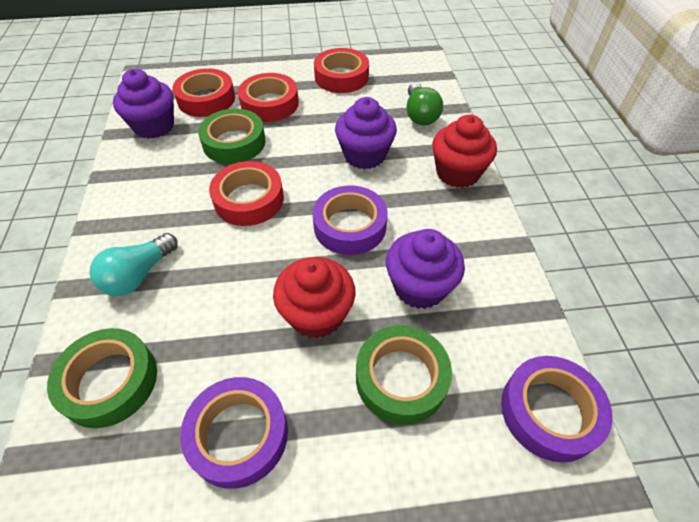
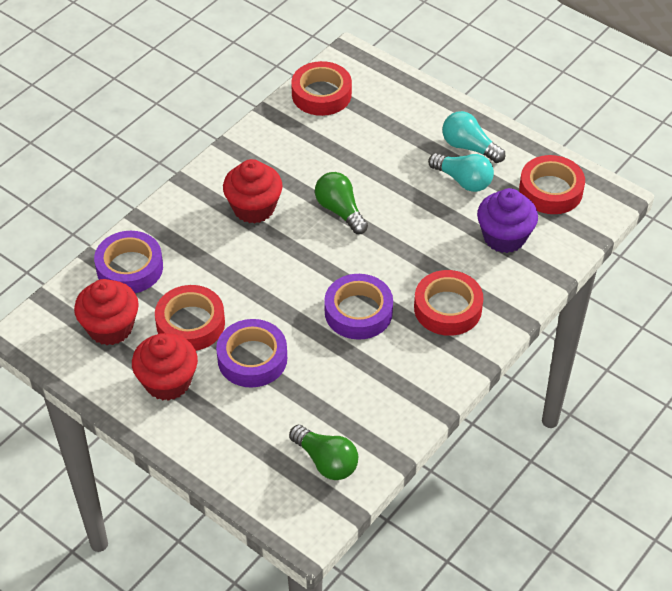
green light bulb: 1 -> 2
green tape: 3 -> 0
purple cupcake: 3 -> 1
red cupcake: 2 -> 3
turquoise light bulb: 1 -> 2

